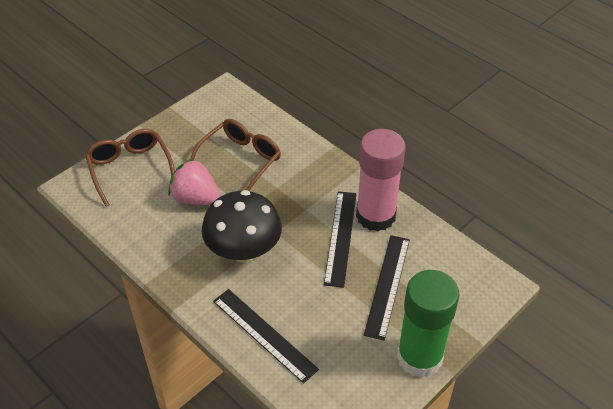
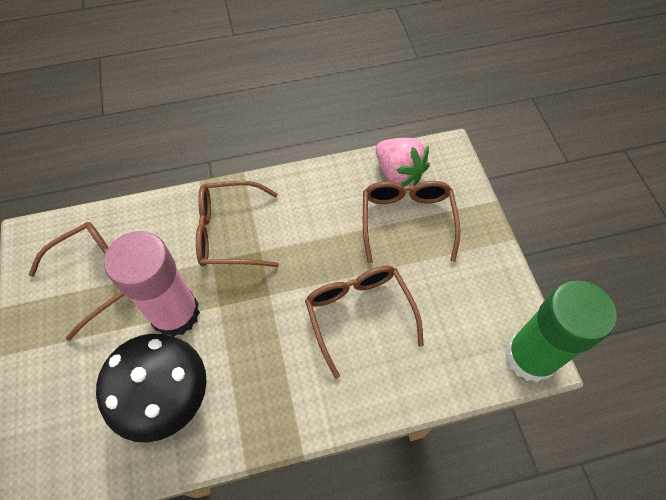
black ruler: 3 -> 0
brown glasses: 2 -> 4

